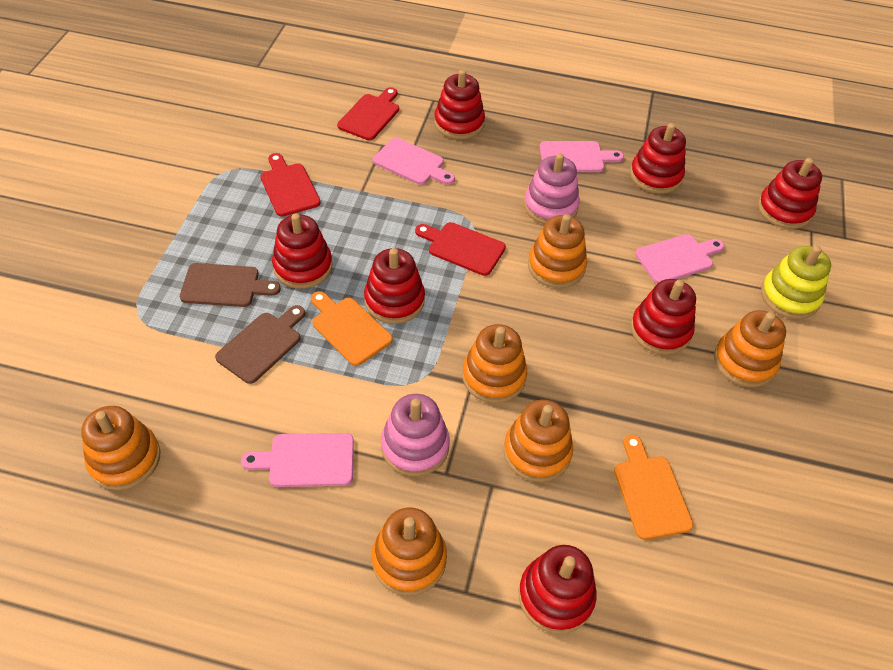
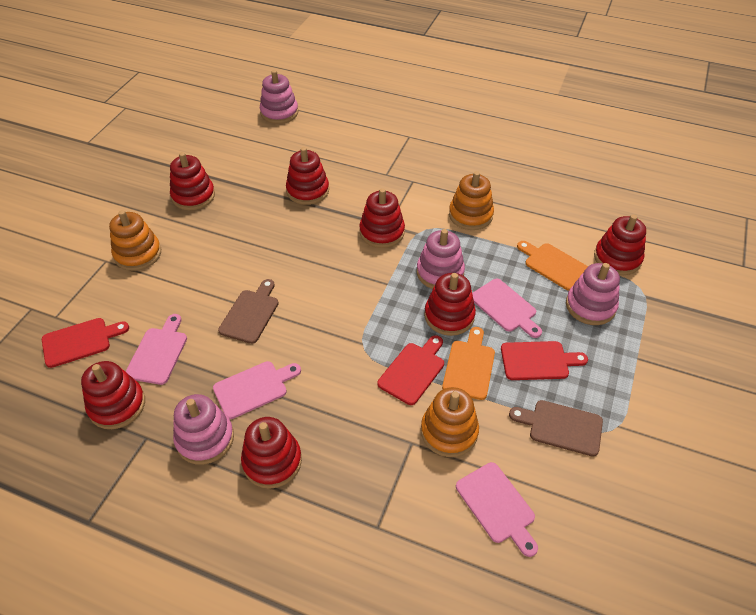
orange stacking toy: 6 -> 3
pink stacking toy: 2 -> 4
yellow stacking toy: 1 -> 0

